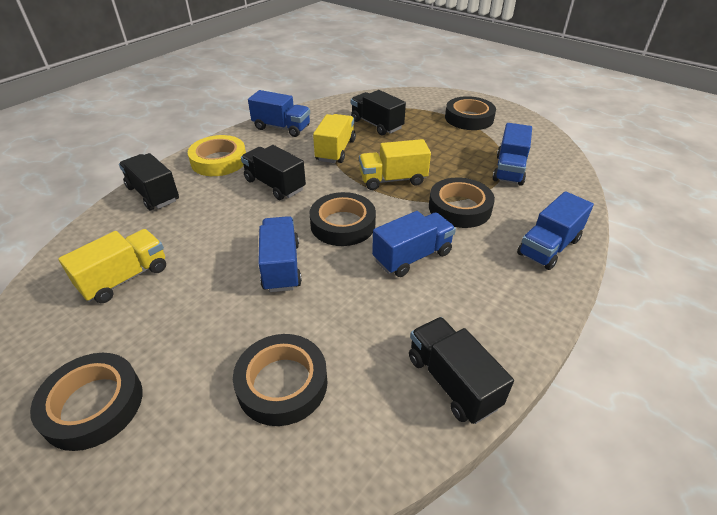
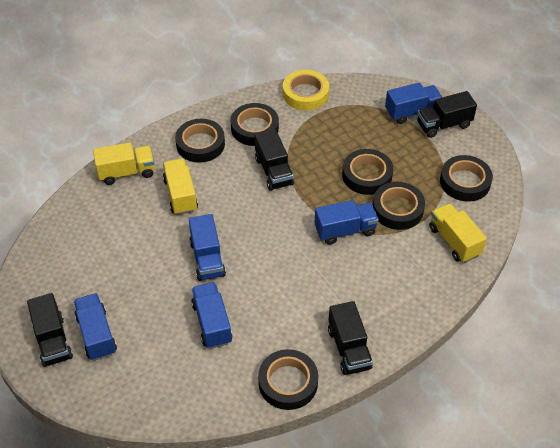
black tape: 5 -> 6

